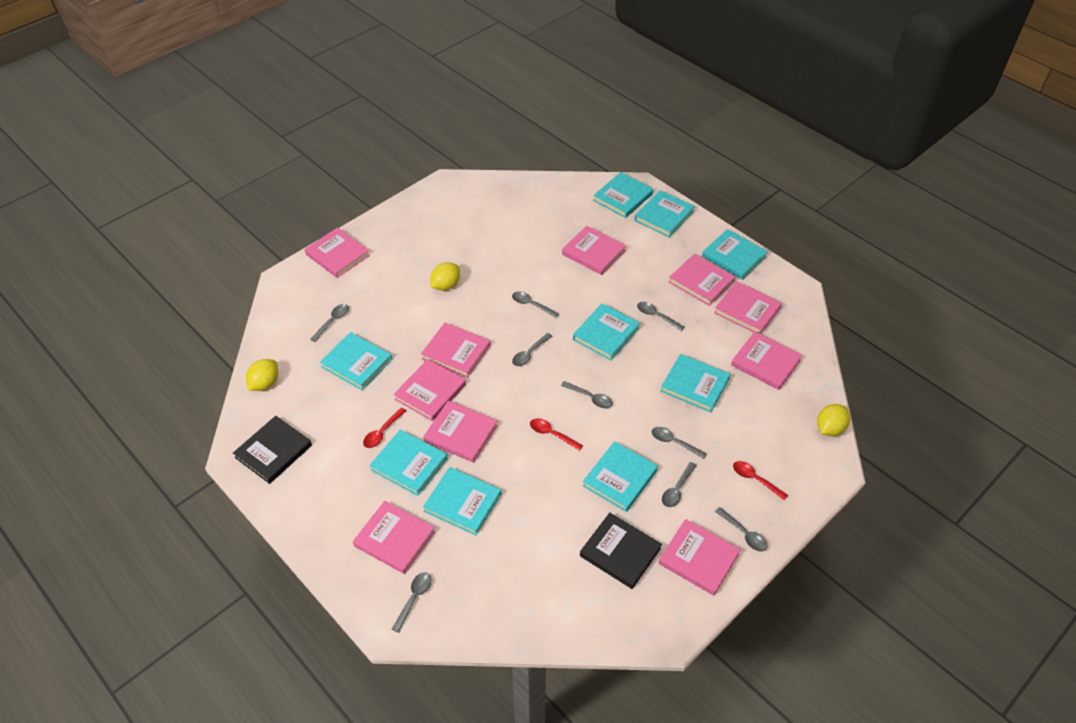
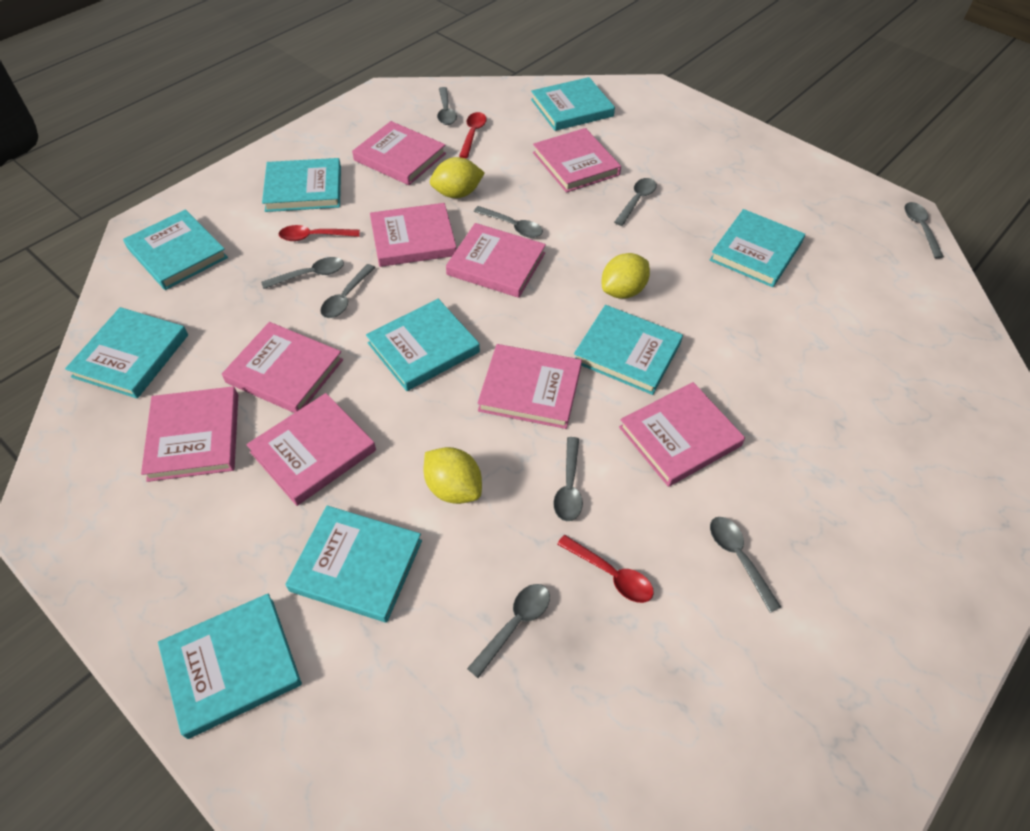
black book: 2 -> 0
pink book: 10 -> 9

